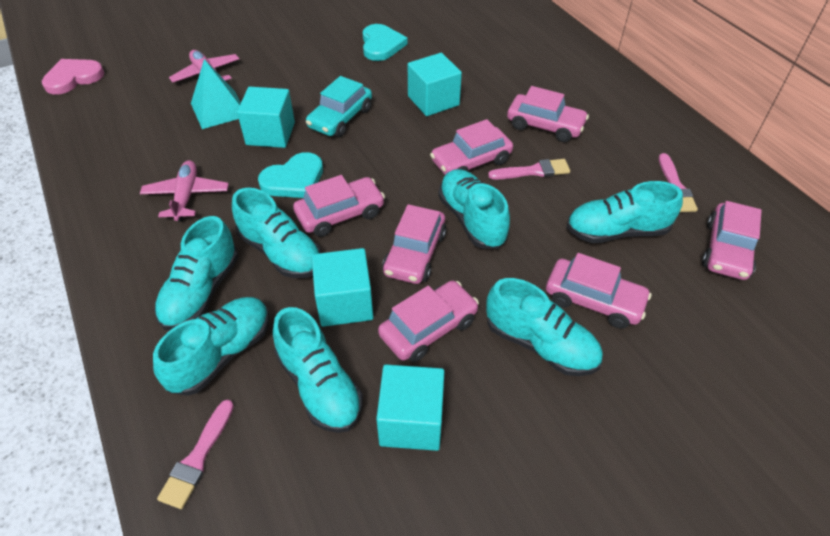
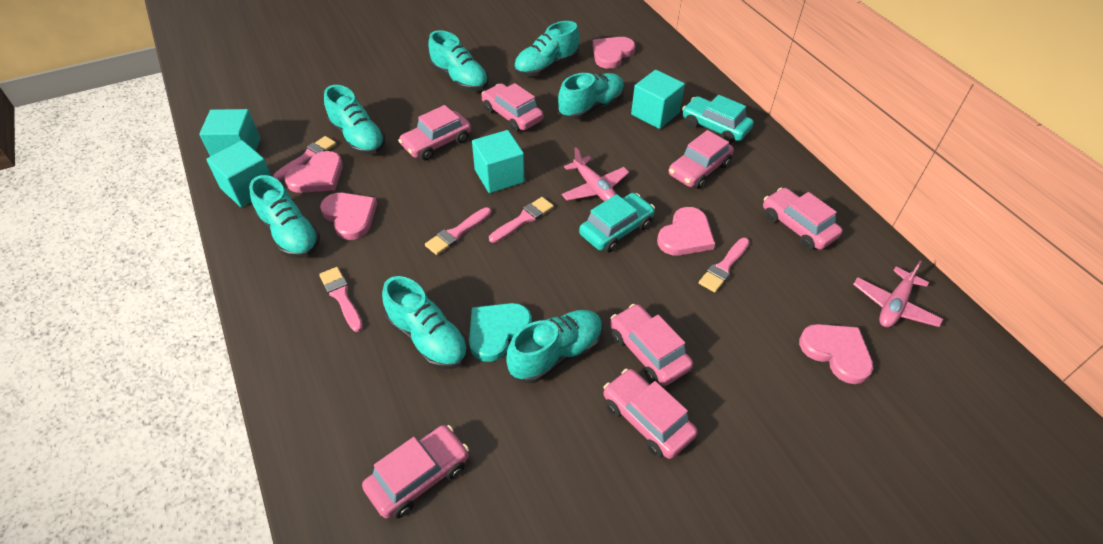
pink brush: 3 -> 5
pink heart: 1 -> 5
turquoise car: 1 -> 2
turquoise heart: 2 -> 1
turquoise pyramid: 1 -> 0

